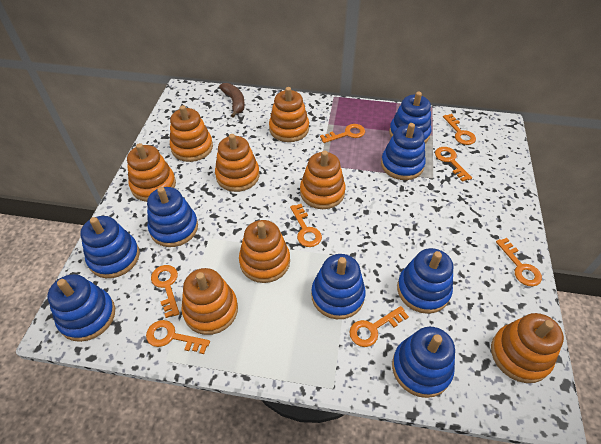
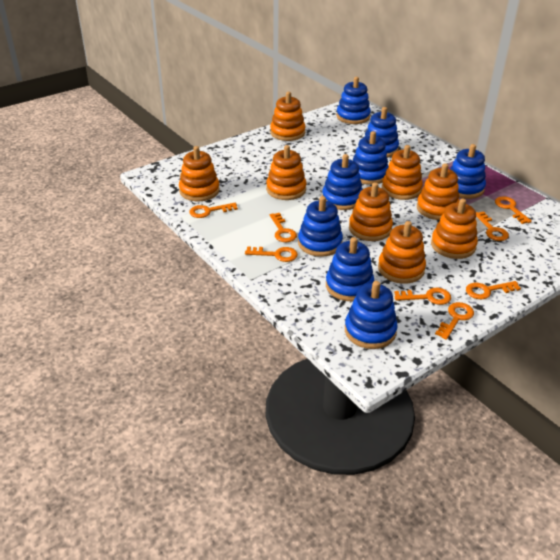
brown banana: 1 -> 0

